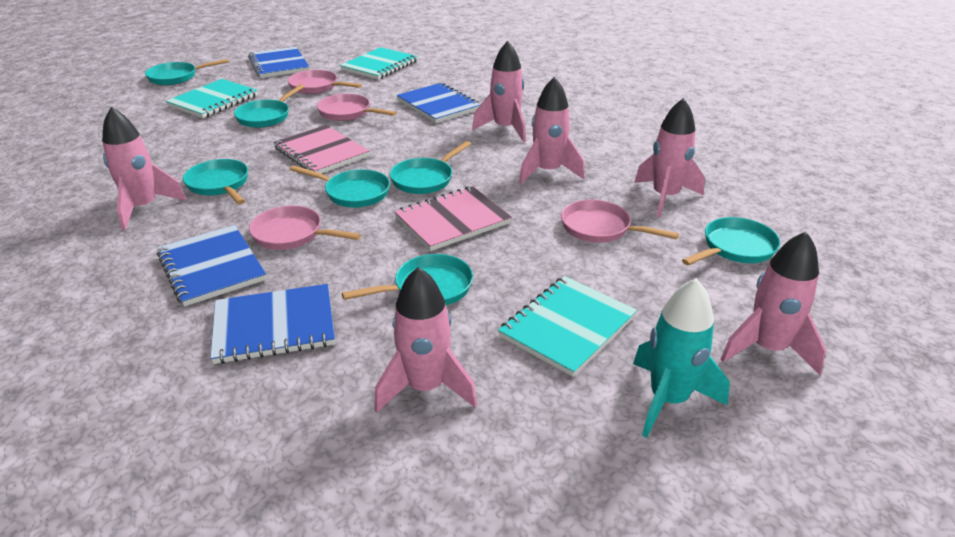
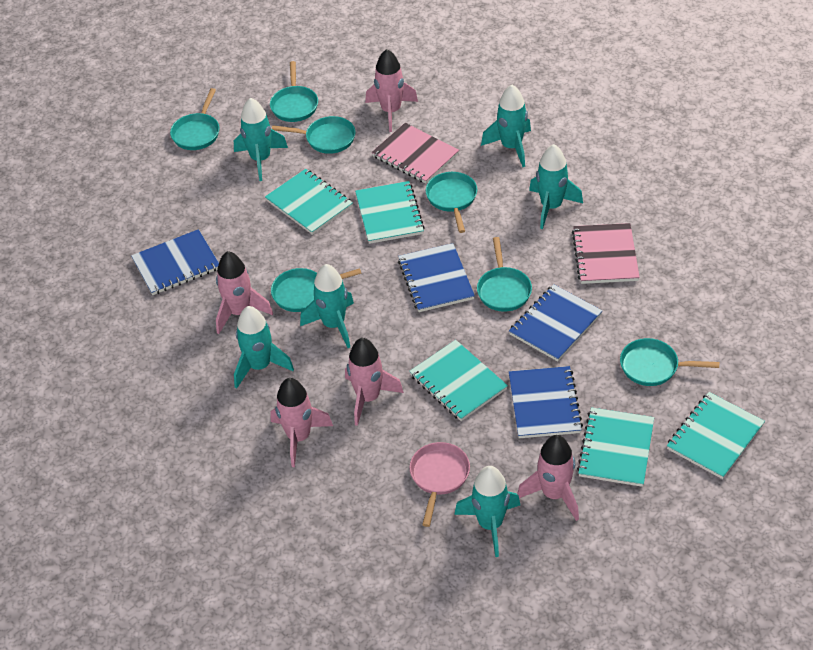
pink pan: 4 -> 1
pink rocket: 6 -> 5
turquoise notebook: 3 -> 5
turquoise rocket: 1 -> 6

